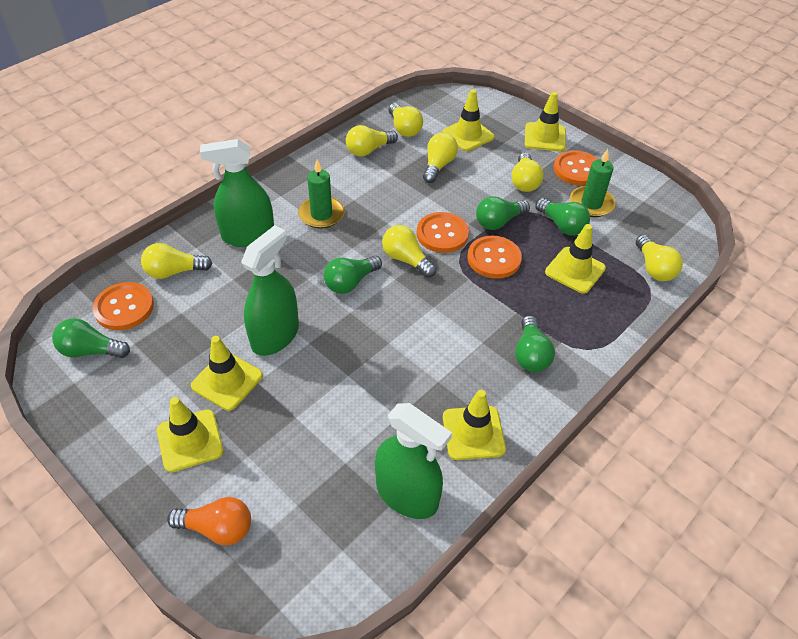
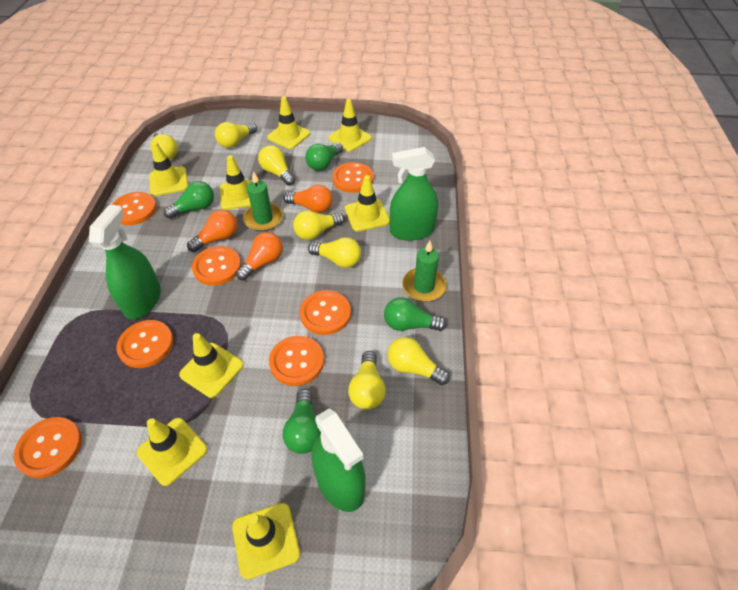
green light bulb: 5 -> 4
orange button: 4 -> 7
orange light bulb: 1 -> 3
yellow traffic cone: 6 -> 8

